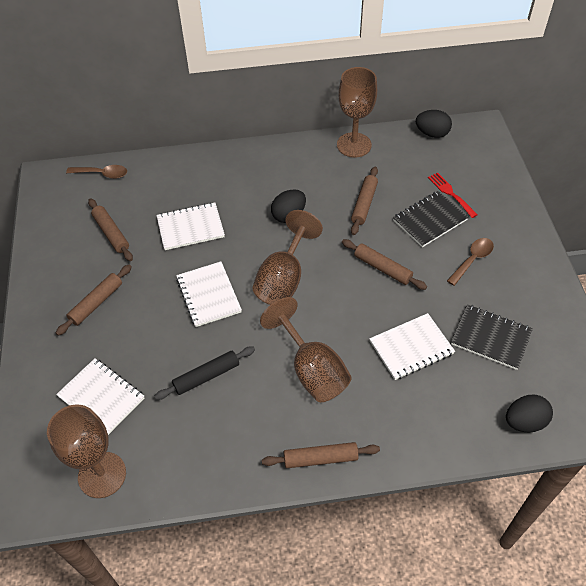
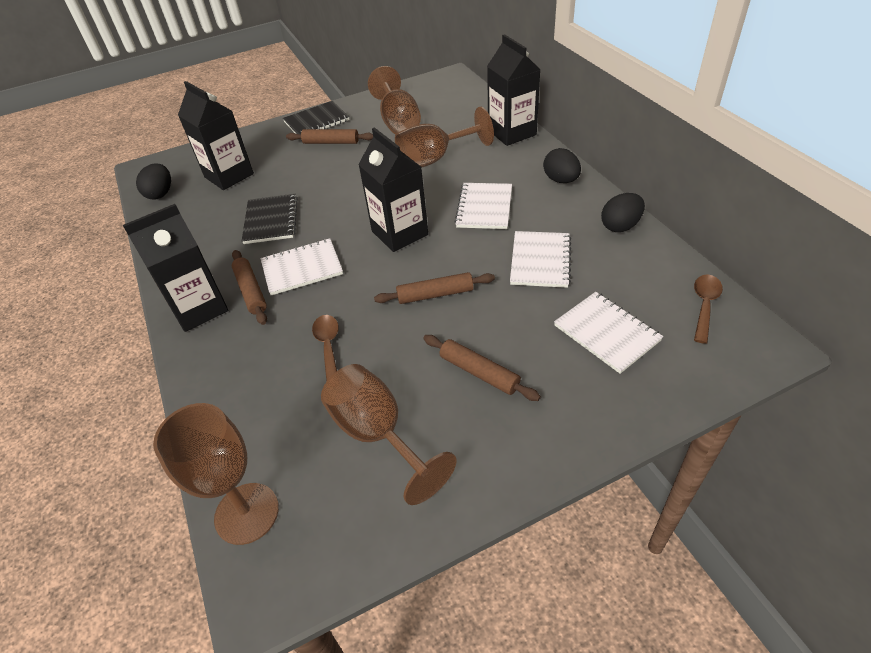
black carton: 0 -> 4
black rolling pin: 1 -> 0
brown rolling pin: 5 -> 4
red fork: 1 -> 0

